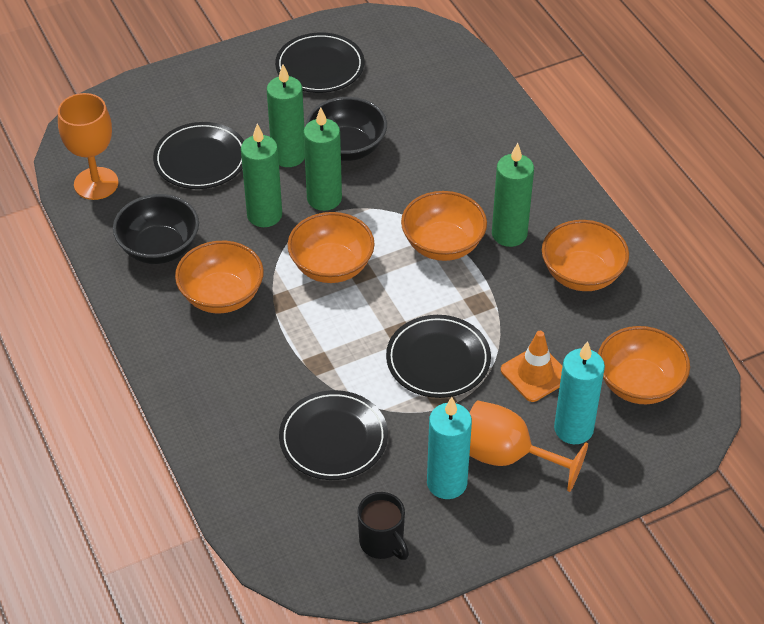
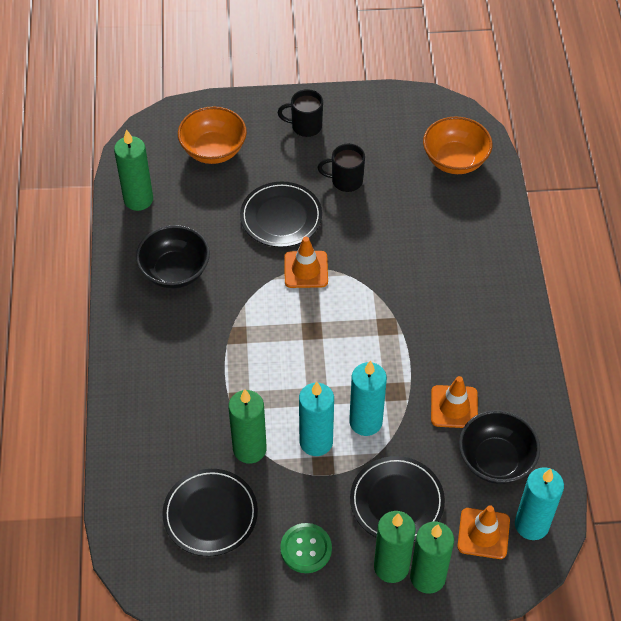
black mug: 1 -> 2
black plate: 4 -> 3
green button: 0 -> 1
orange bowl: 5 -> 2
orange goblet: 2 -> 0
orange traffic cone: 1 -> 3
turquoise candle: 2 -> 3

